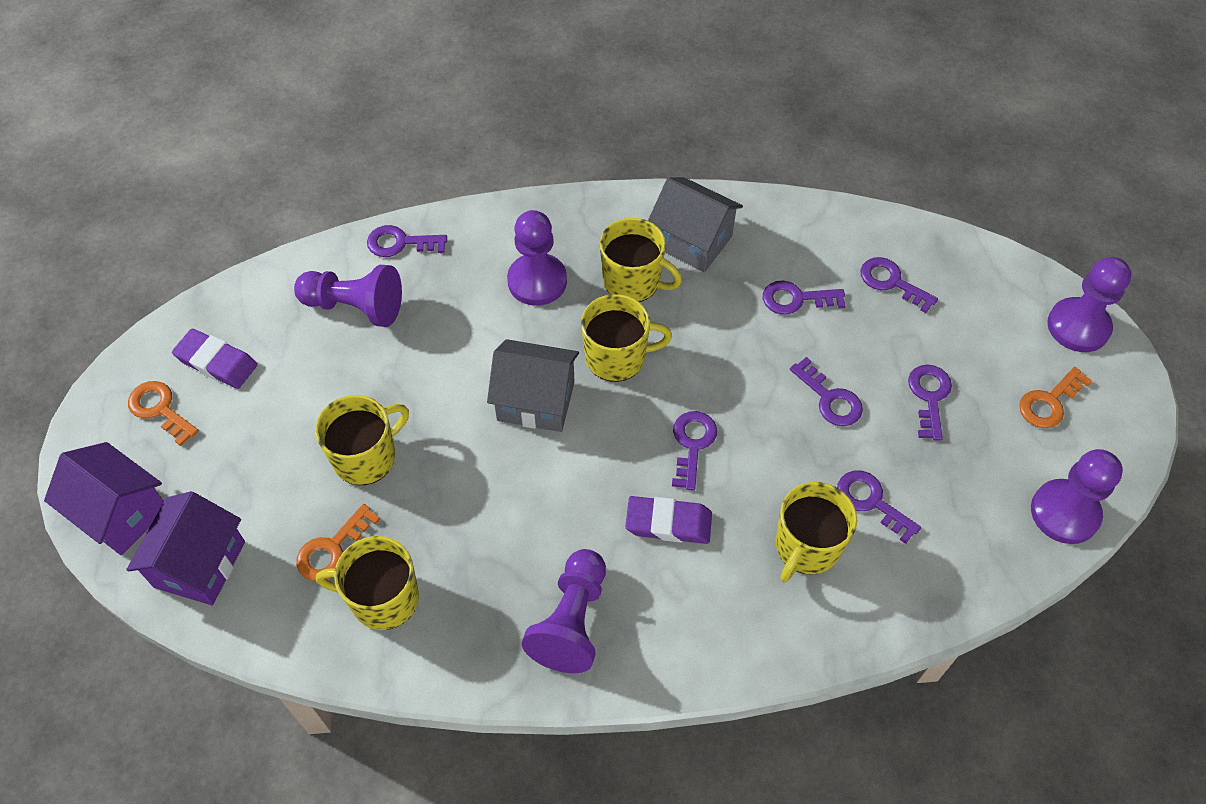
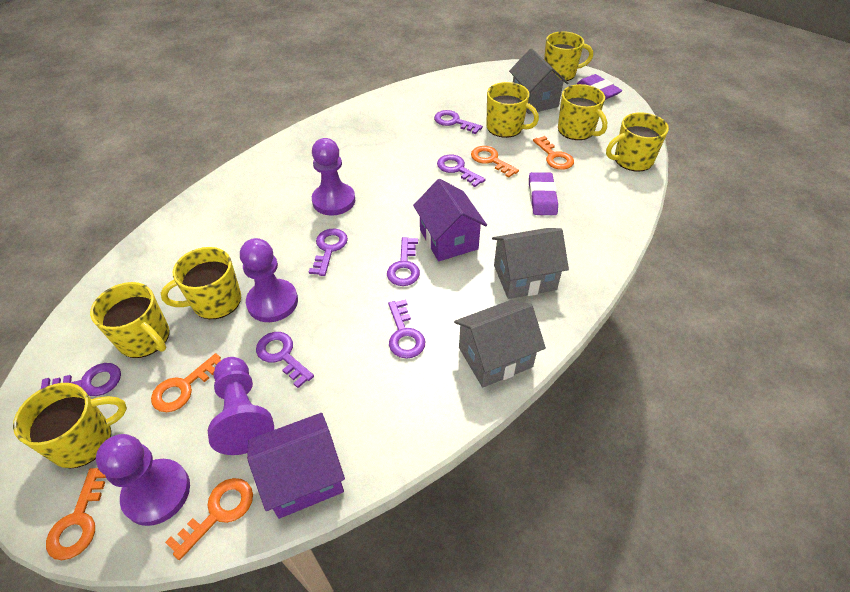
grey house: 2 -> 3
orange key: 3 -> 5
purple pawn: 5 -> 4
yellow mug: 5 -> 7

